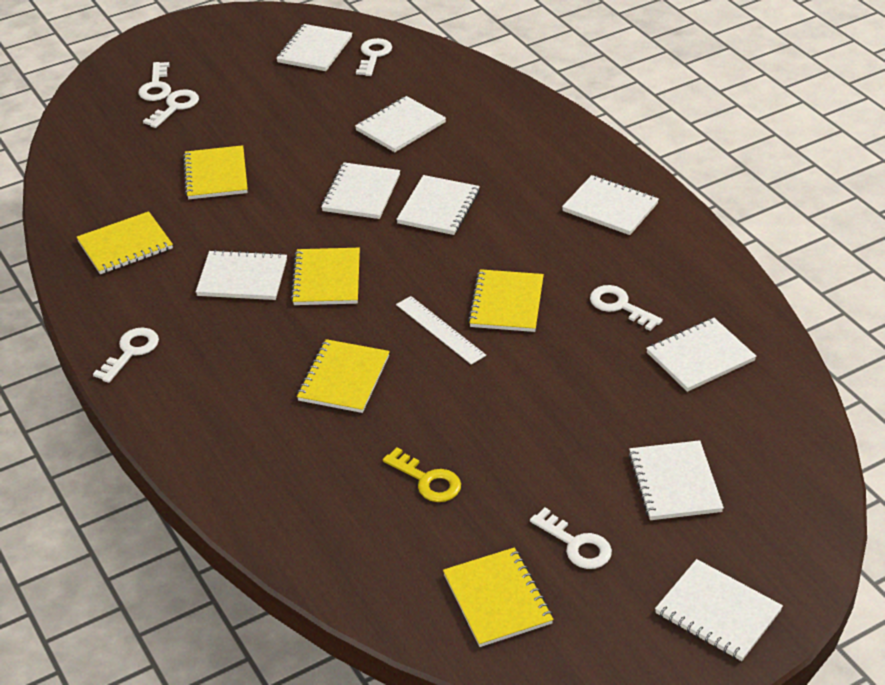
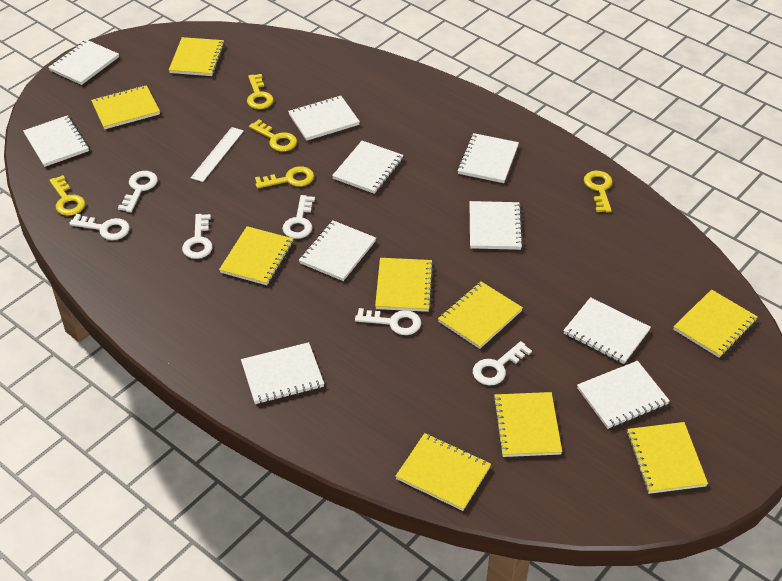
white notebook: 9 -> 10
yellow key: 1 -> 5
yellow notebook: 6 -> 9

